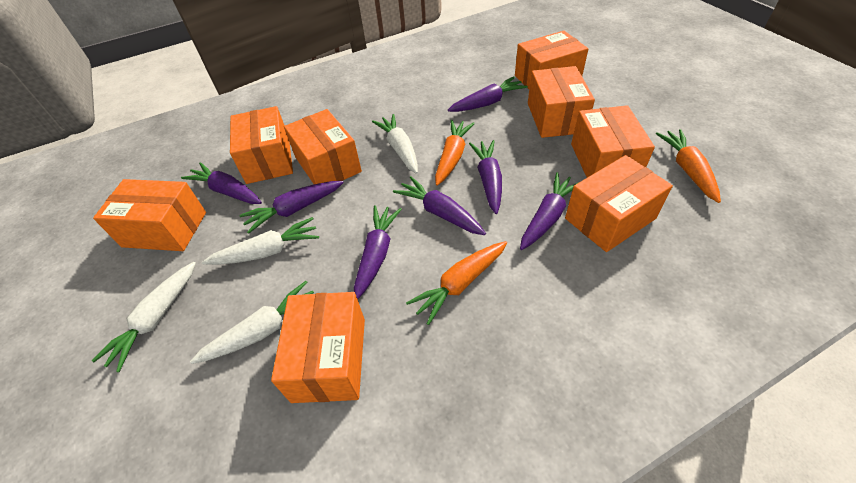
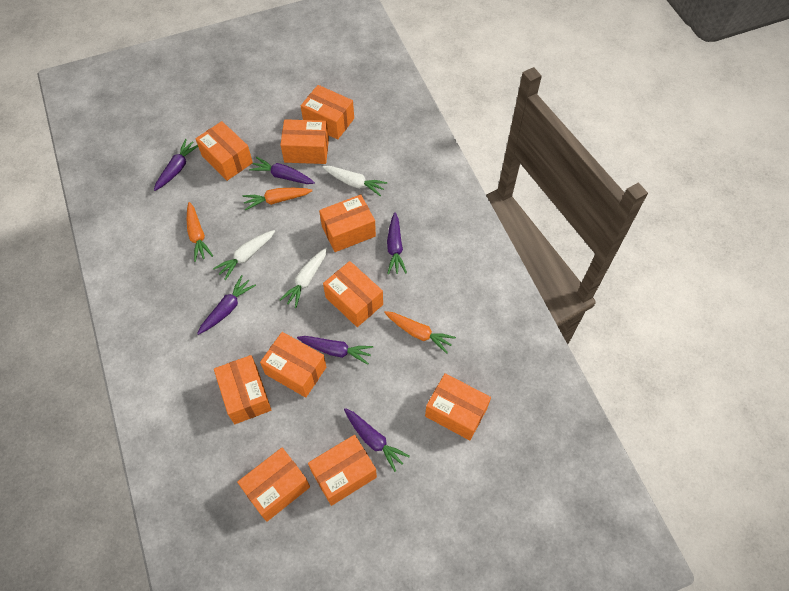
orange box: 8 -> 10
purple carrot: 7 -> 6
white carrot: 4 -> 3

